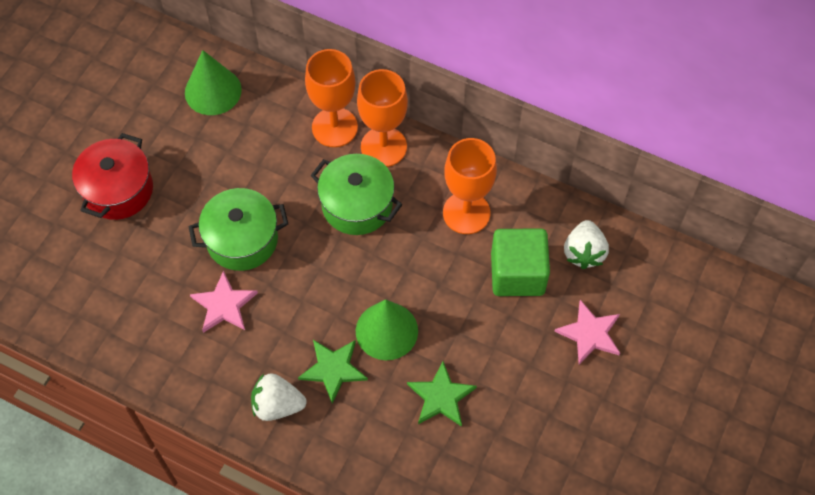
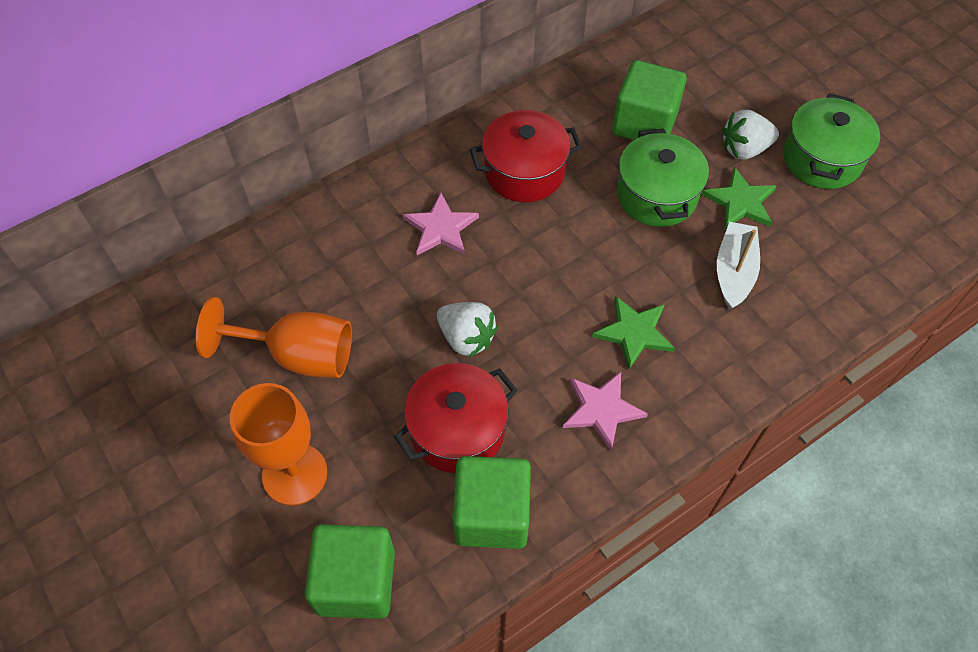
green cone: 2 -> 0
green cube: 1 -> 3
orange goblet: 3 -> 2
red pot: 1 -> 2
white boat: 0 -> 1

